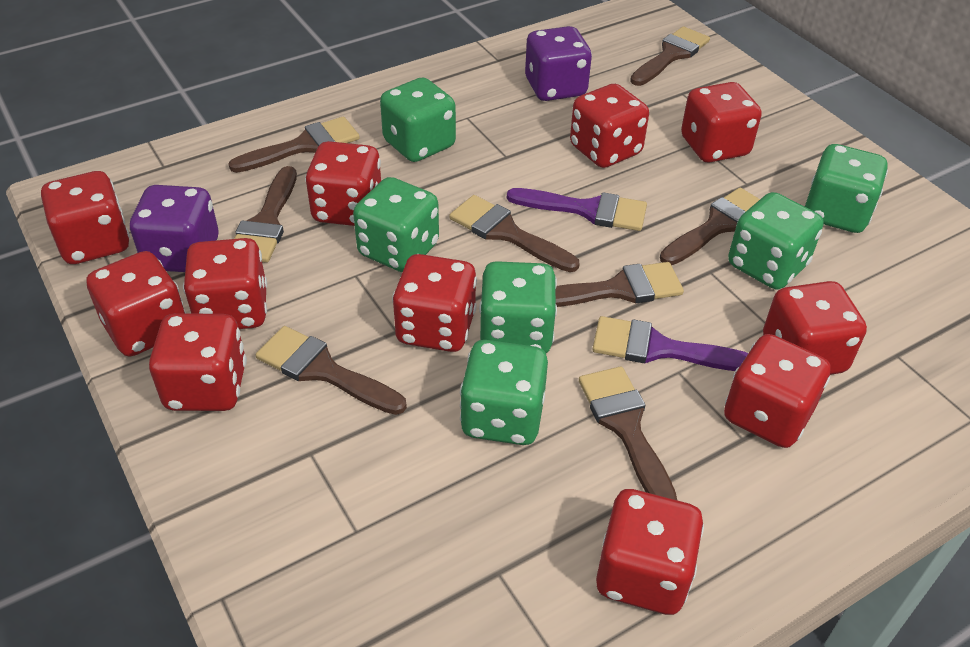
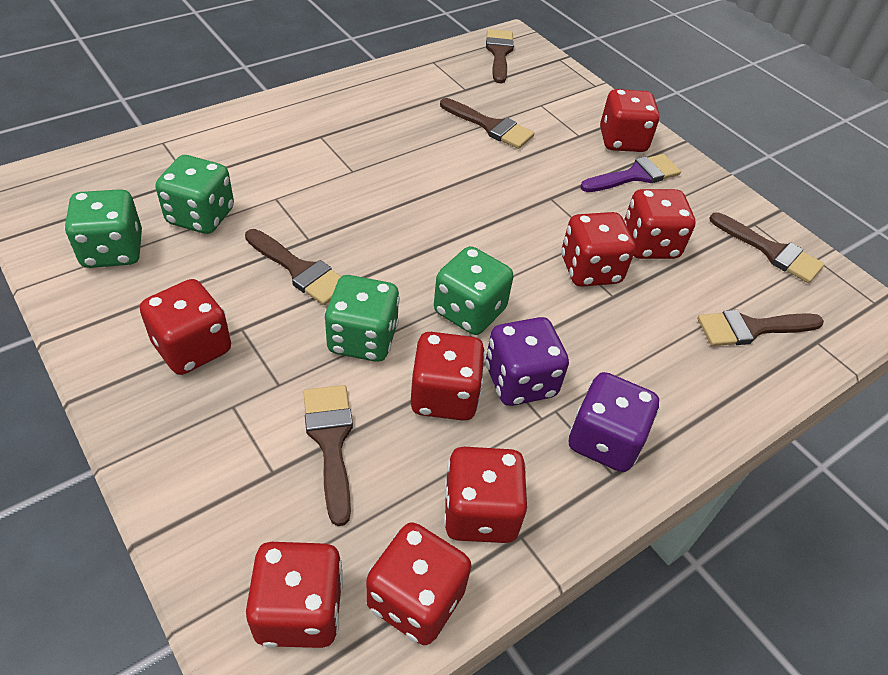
brown brush: 8 -> 6
green dice: 6 -> 4
purple brush: 2 -> 1
red dice: 11 -> 8

